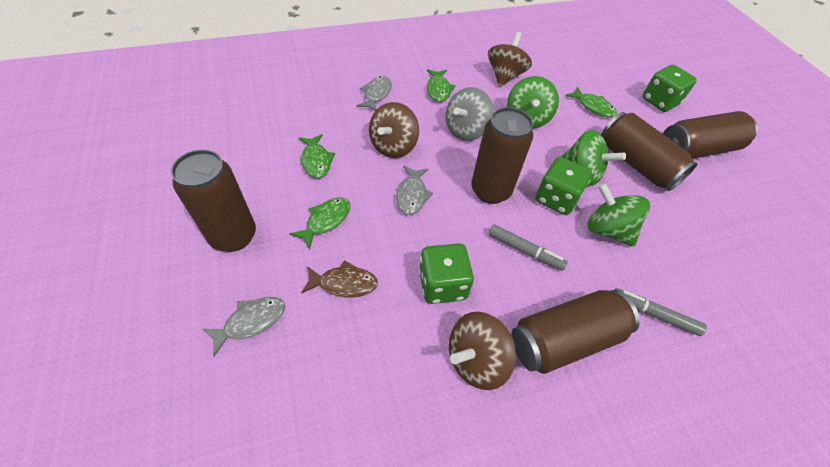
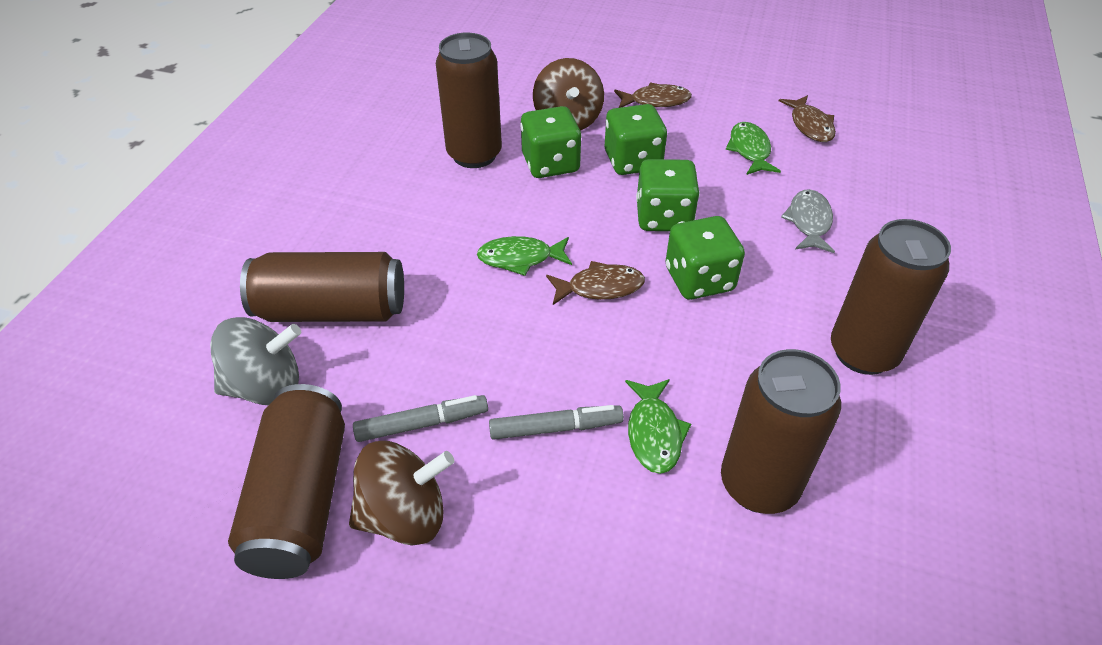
brown fish: 1 -> 3
brown spinning top: 3 -> 2
green dice: 3 -> 4
green fish: 4 -> 3
green spinning top: 3 -> 0
grey fish: 3 -> 1

